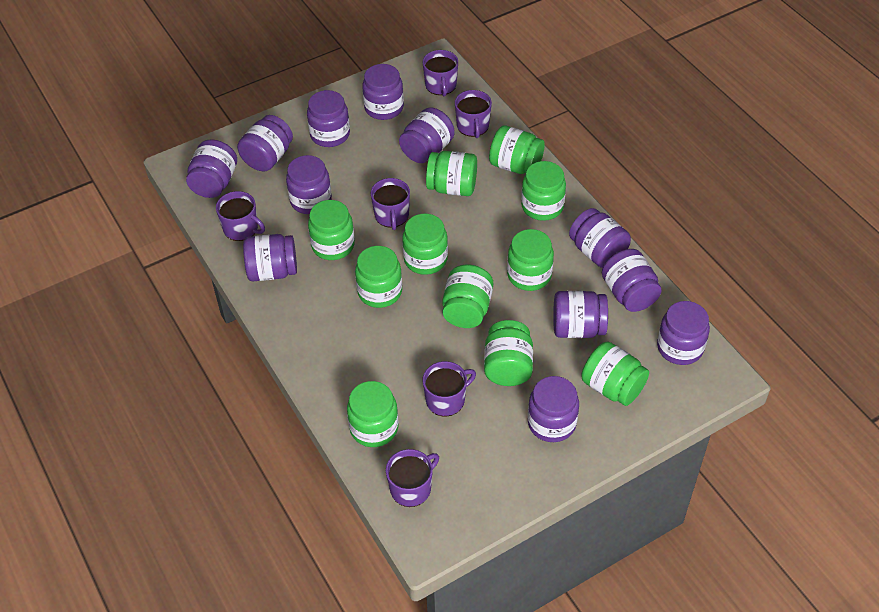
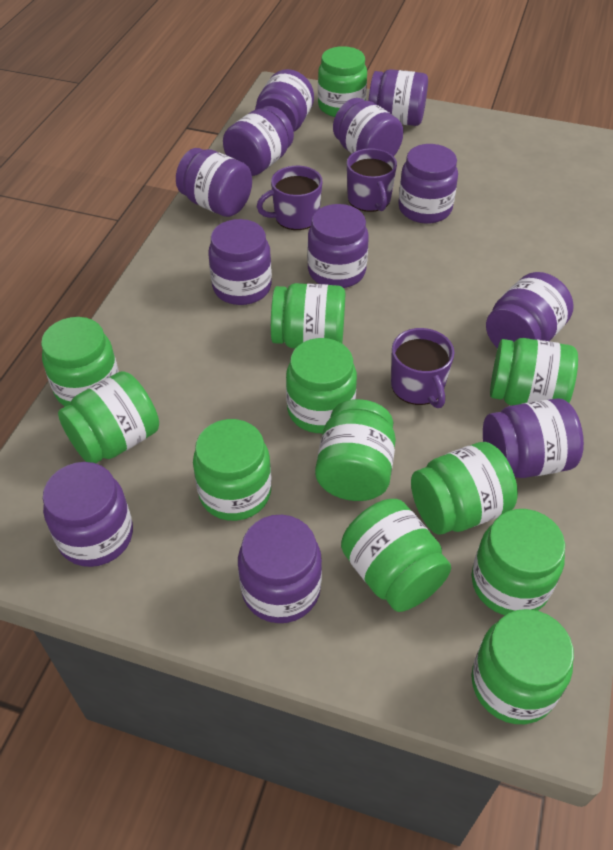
green jar: 11 -> 12
purple mug: 6 -> 3

